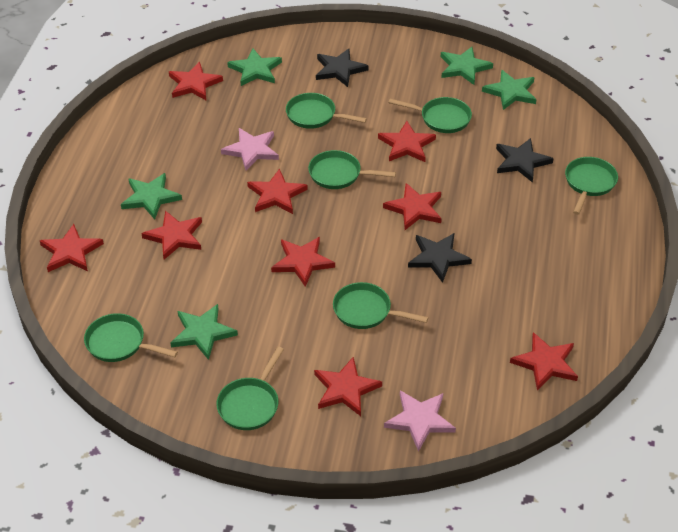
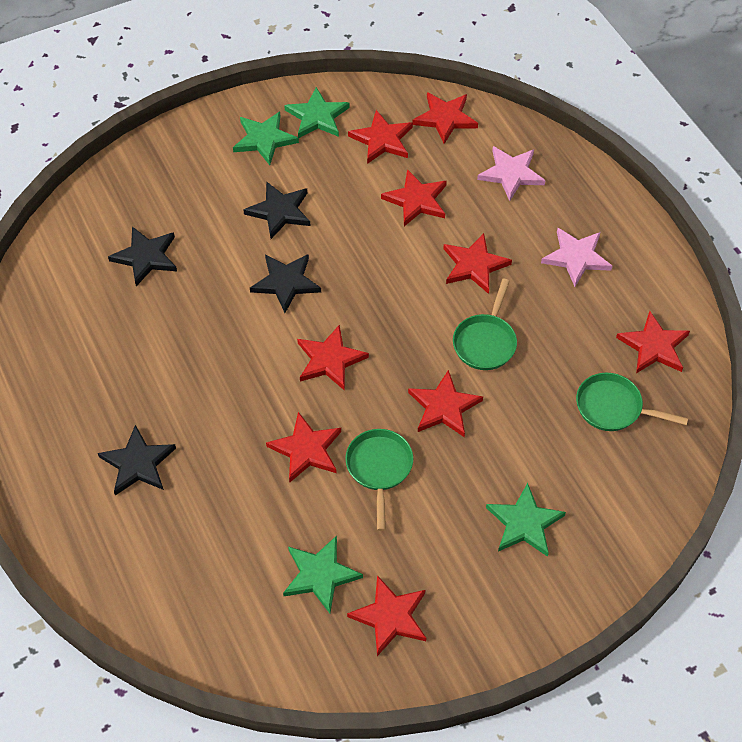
black star: 3 -> 4
green pan: 7 -> 3
green star: 5 -> 4

